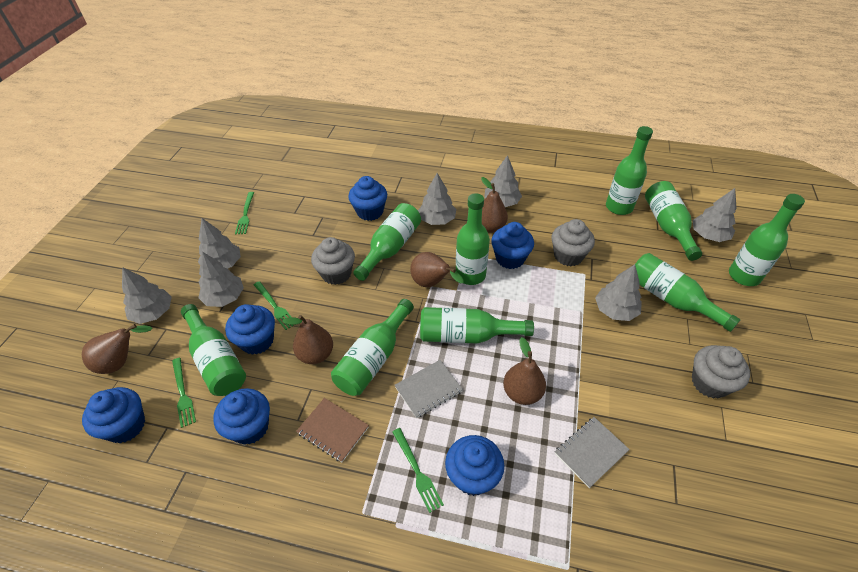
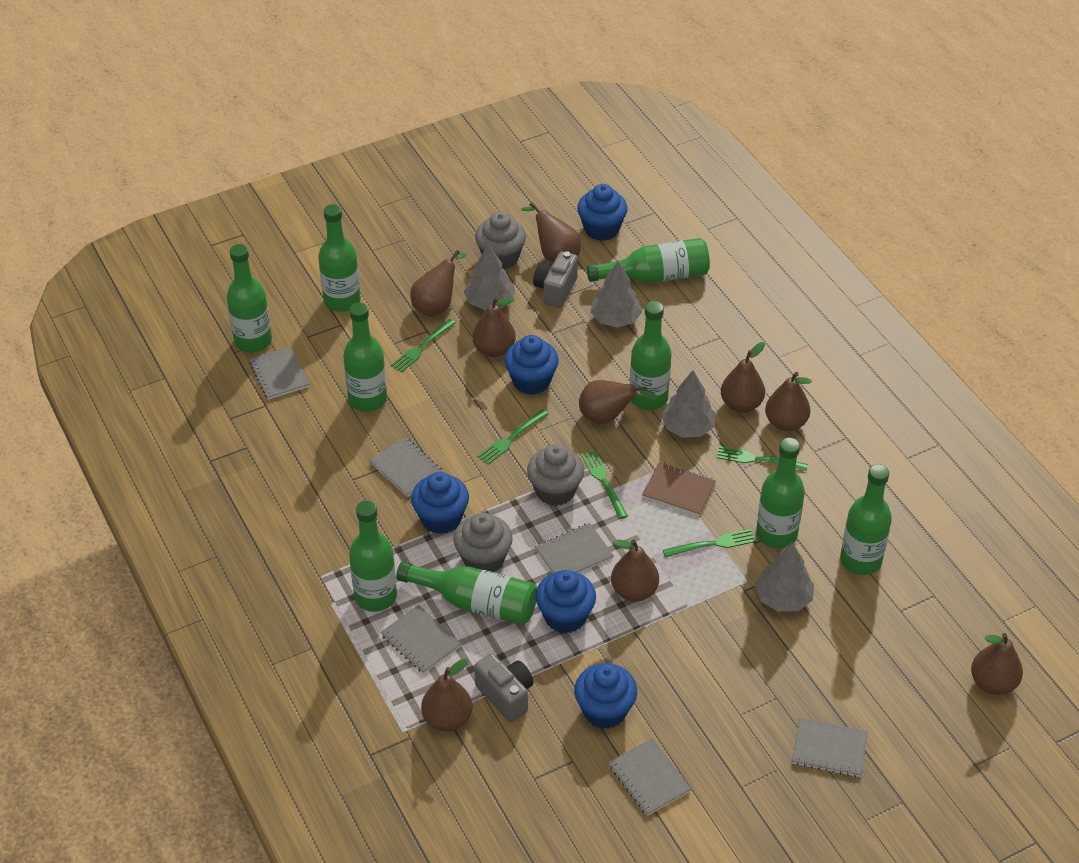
blue cupcake: 6 -> 5
brown pear: 5 -> 9
green fork: 4 -> 5
grey camera: 0 -> 2
grey notebook: 2 -> 6
grey tree: 7 -> 4

